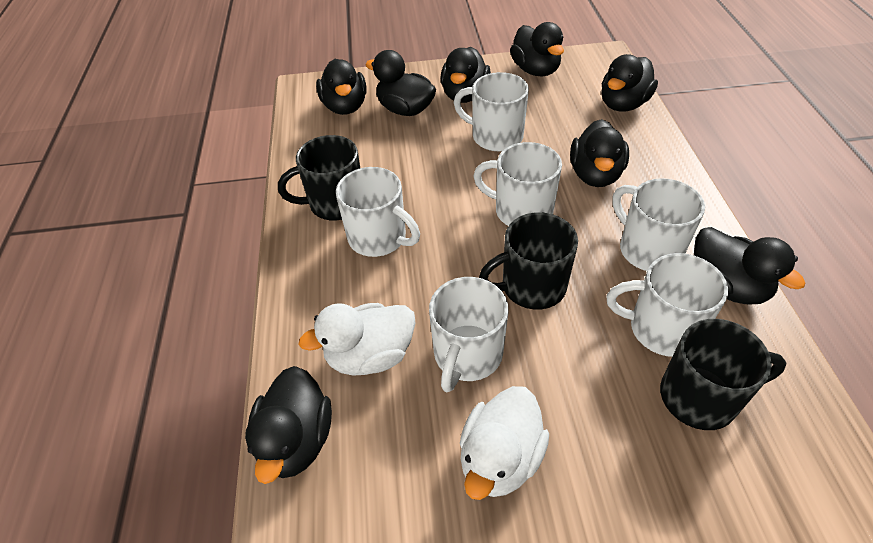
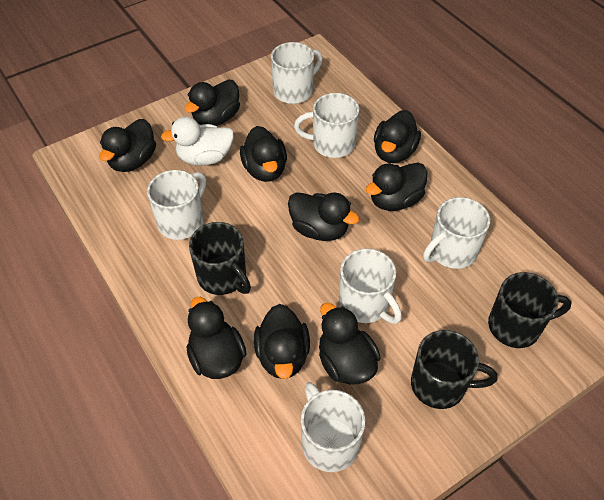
black duck: 8 -> 9
white duck: 2 -> 1

